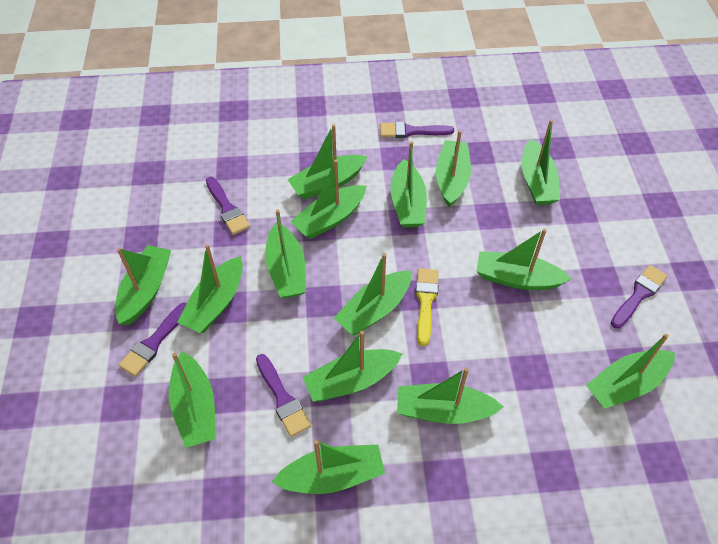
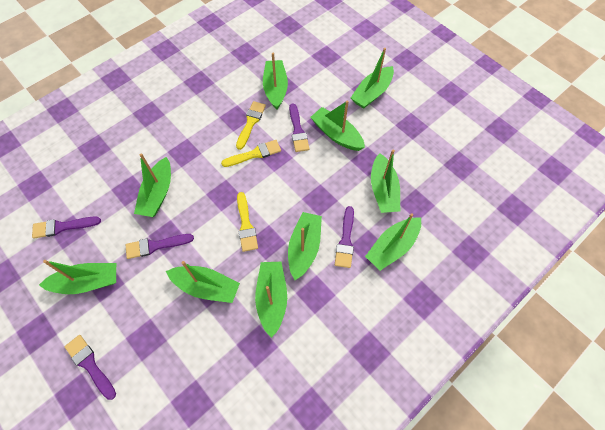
green boat: 15 -> 10
yellow brush: 1 -> 3

